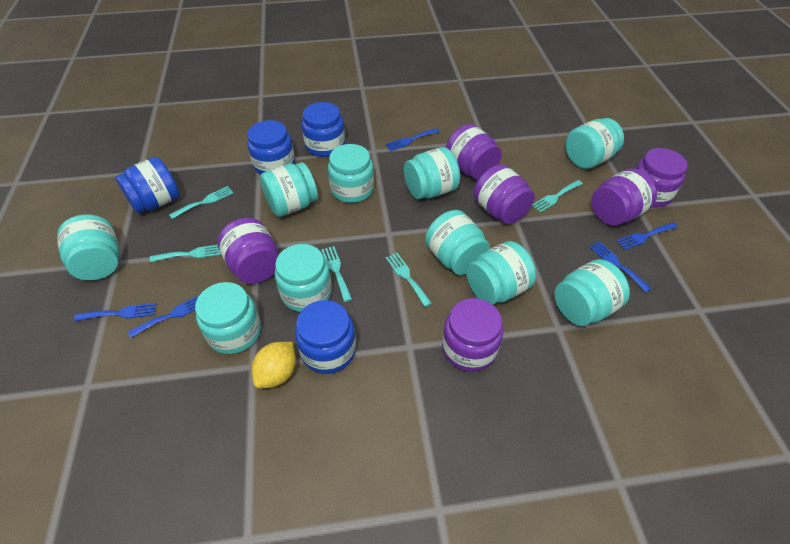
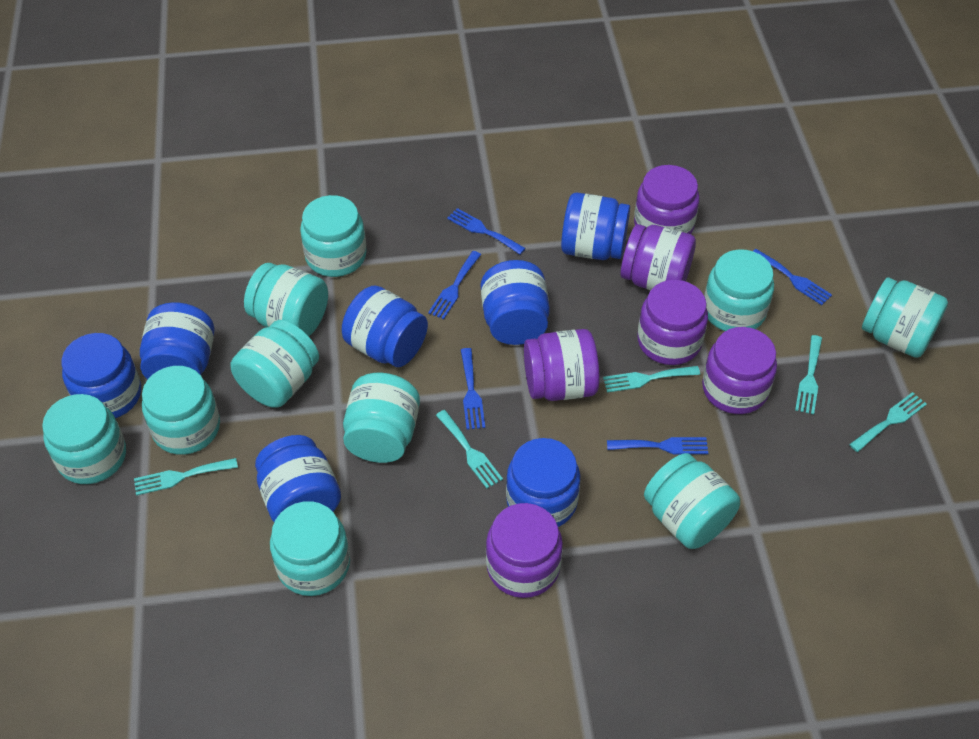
blue jar: 4 -> 7
yellow lemon: 1 -> 0

